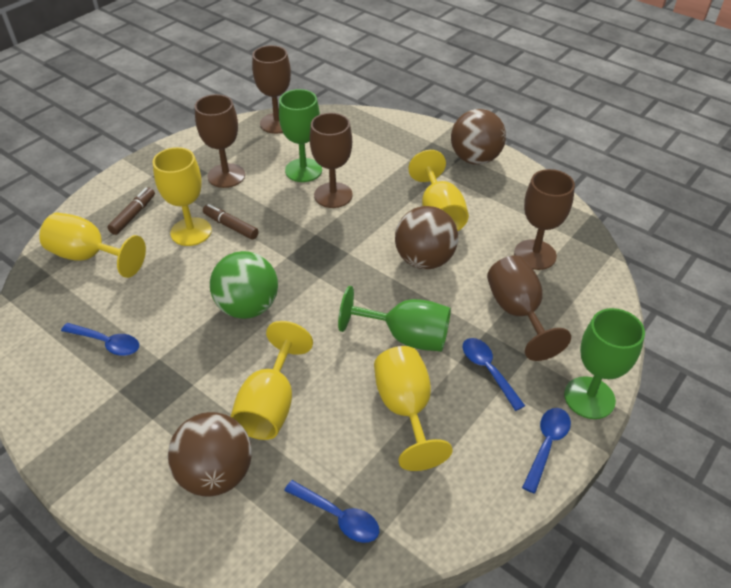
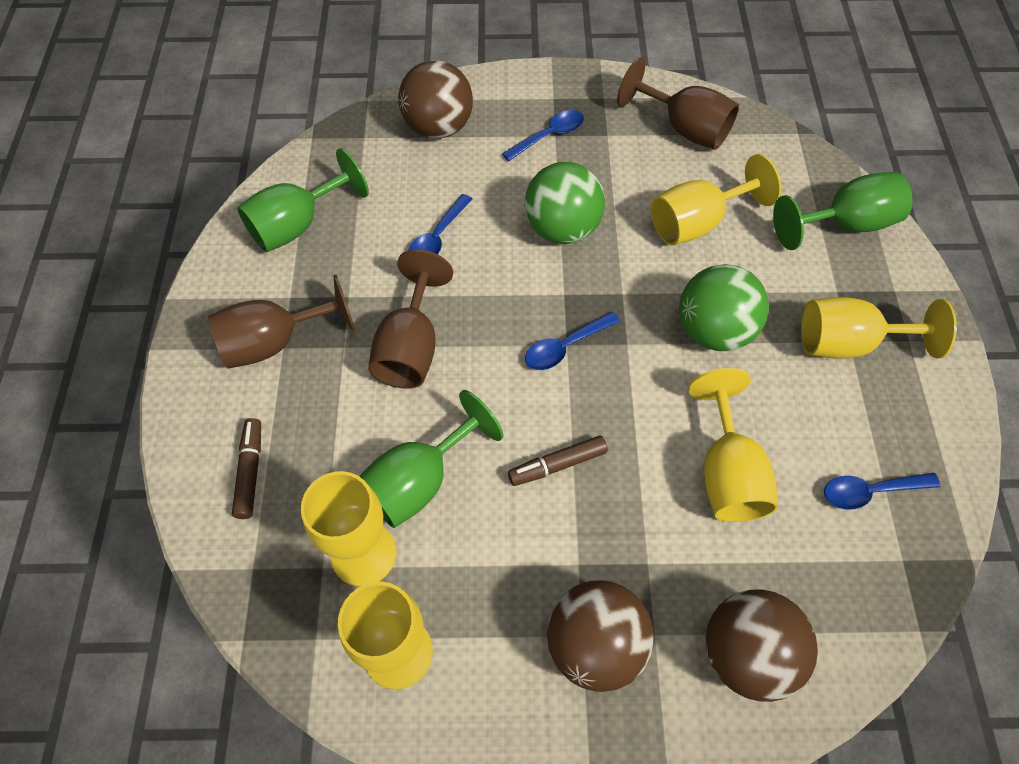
brown goblet: 5 -> 3
green ball: 1 -> 2

